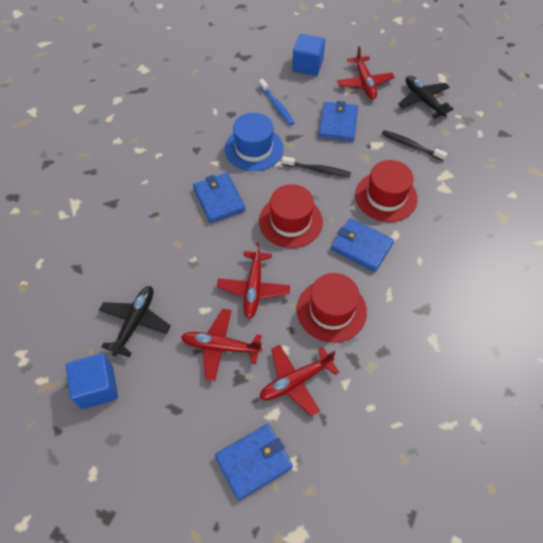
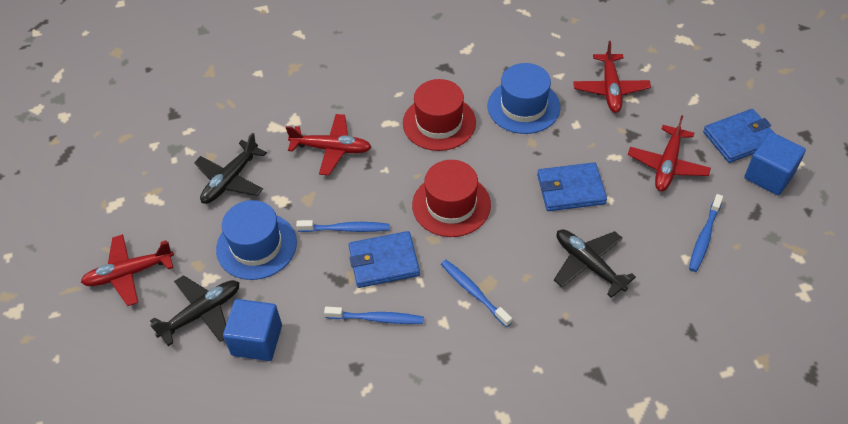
black plane: 2 -> 3
black toothbrush: 2 -> 0
blue hat: 1 -> 2
blue toothbrush: 1 -> 4
blue wallet: 4 -> 3
red hat: 3 -> 2

